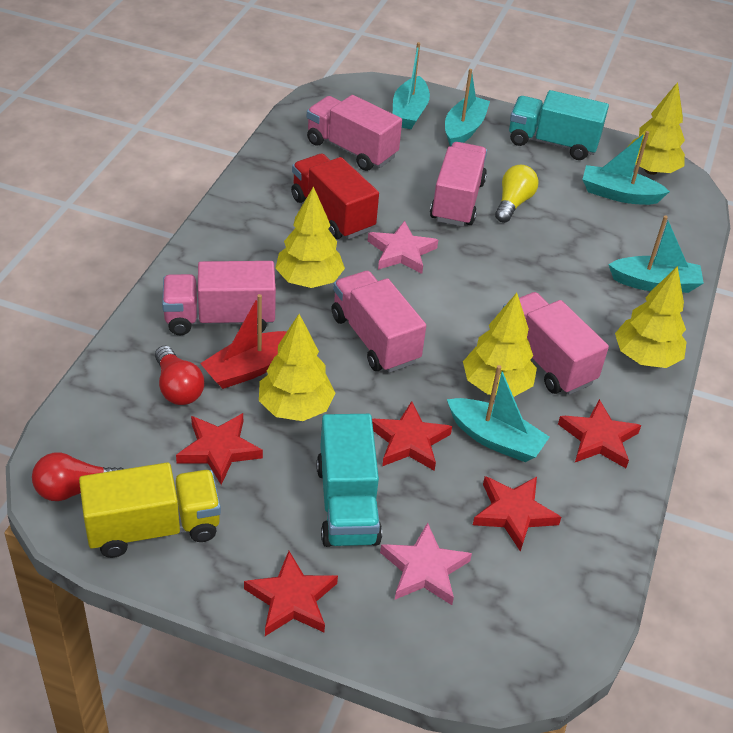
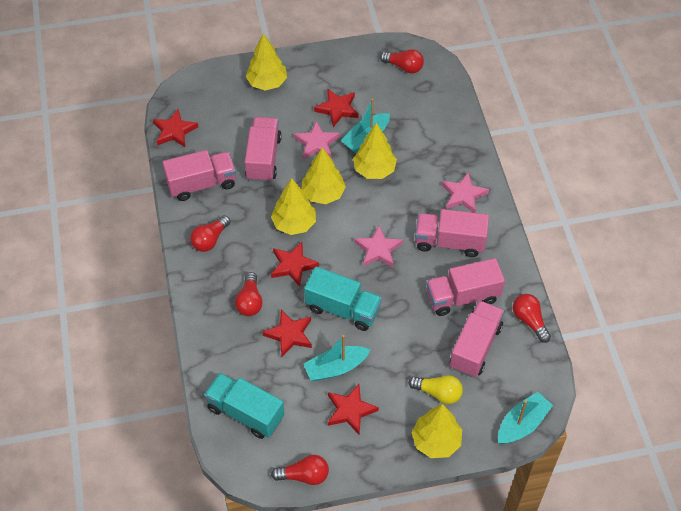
pink star: 2 -> 3
red boat: 1 -> 0
red light bulb: 2 -> 5
red truck: 1 -> 0
turquoise boat: 5 -> 3
yellow truck: 1 -> 0

